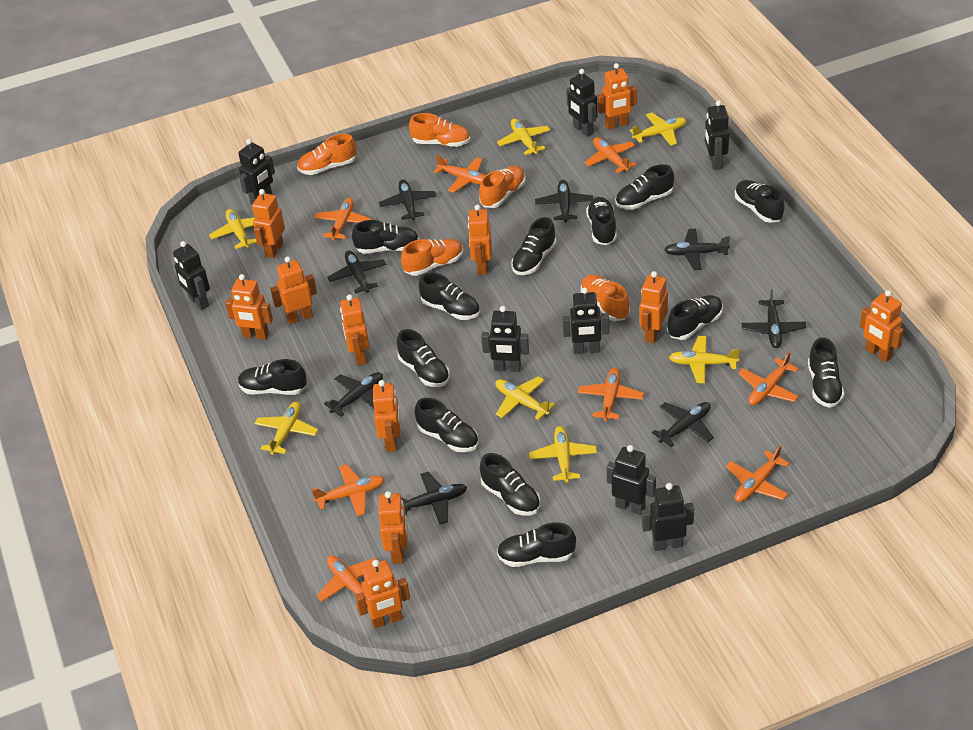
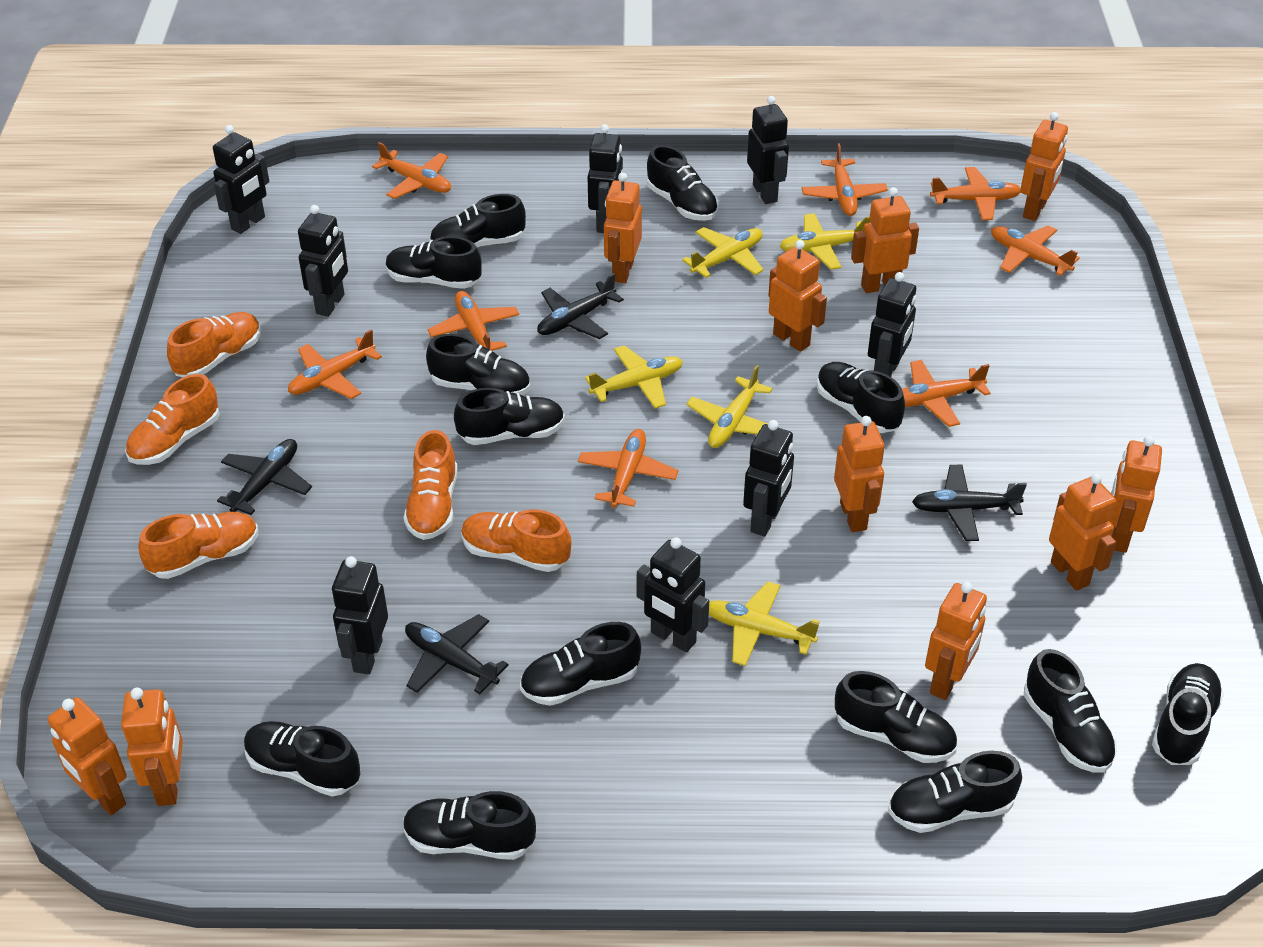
black plane: 8 -> 4
orange robot: 11 -> 10
yellow plane: 7 -> 5

